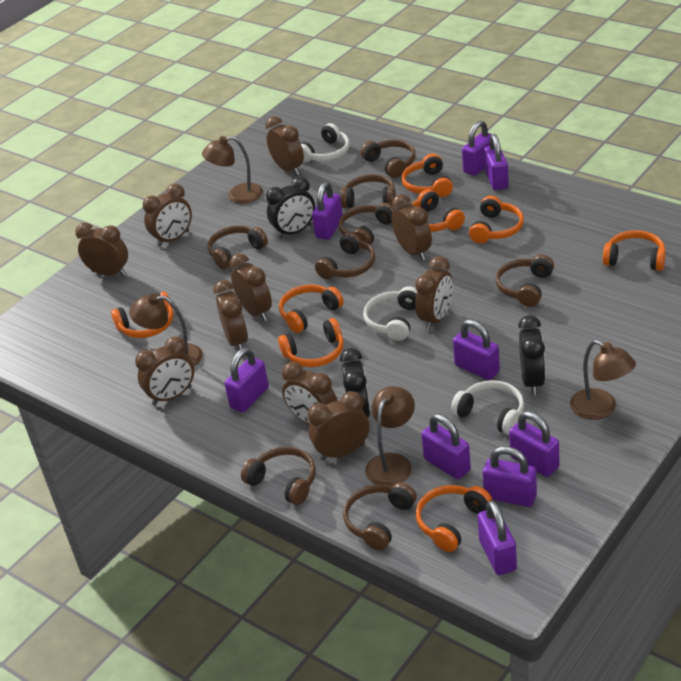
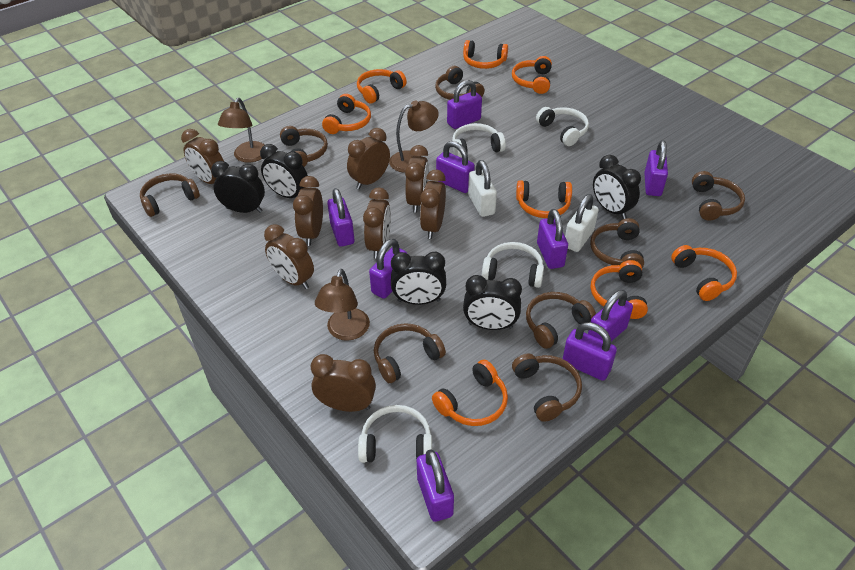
black clock: 3 -> 5
brown clock: 10 -> 8
brown lamp: 4 -> 3
white headphones: 3 -> 4
white padlock: 0 -> 2

